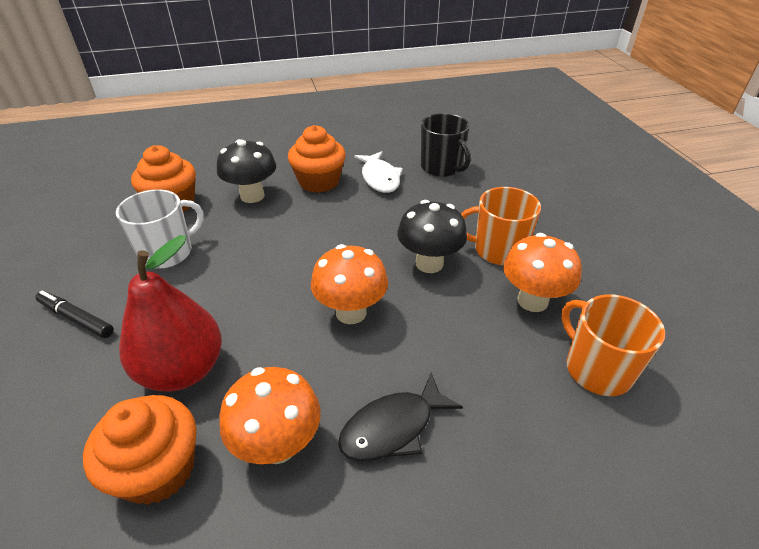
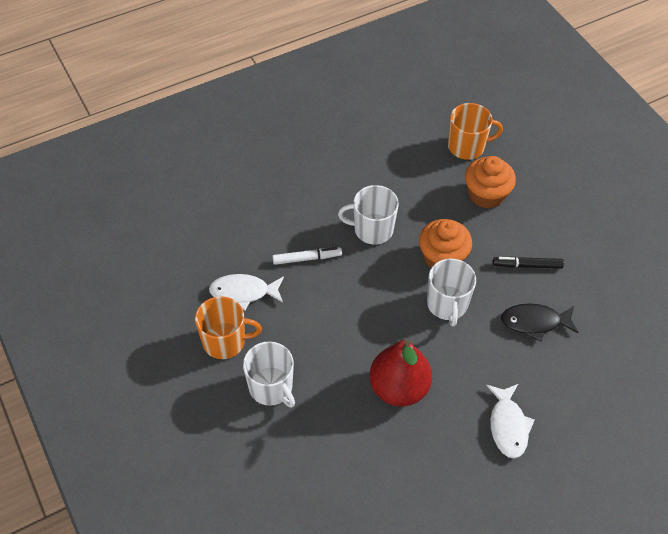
black mug: 1 -> 0
black mushroom: 2 -> 0
orange cupcake: 3 -> 2
orange mushroom: 3 -> 0
white fish: 1 -> 2
white marker: 0 -> 1
white mug: 1 -> 3

